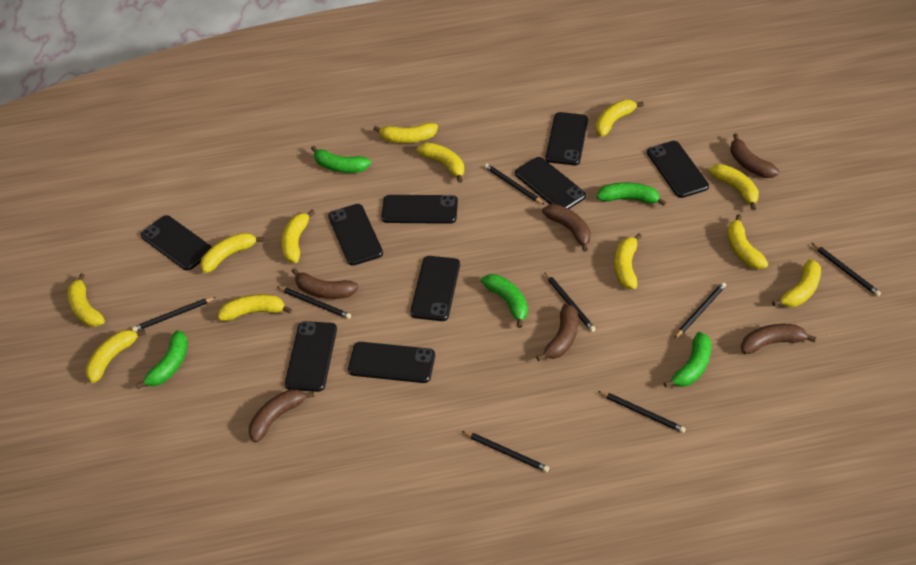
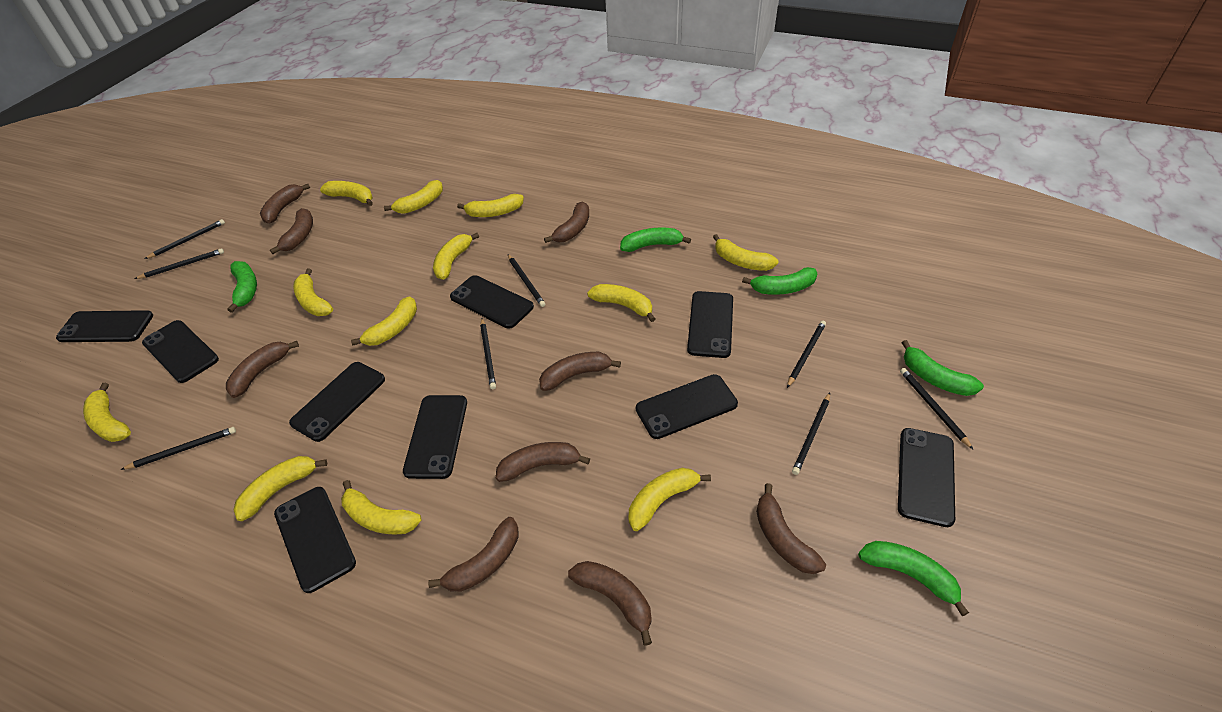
brown banana: 6 -> 9

